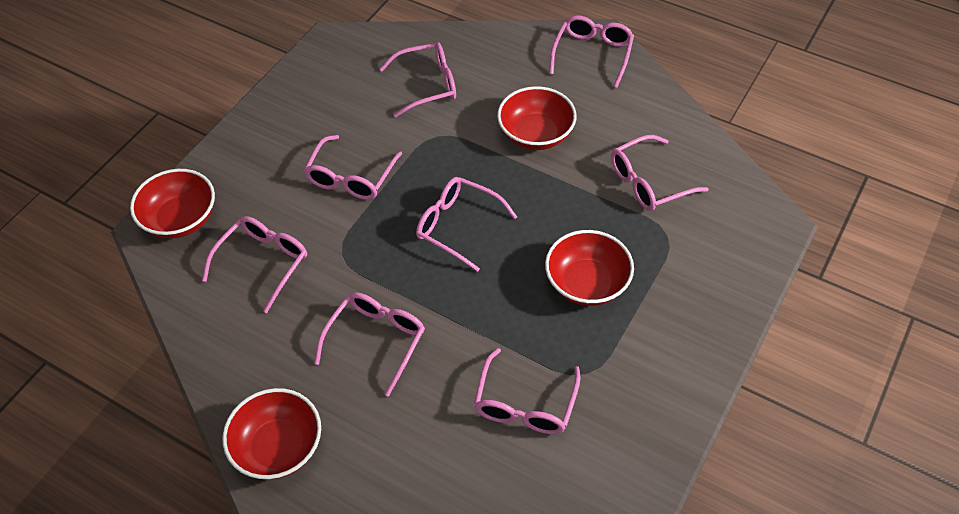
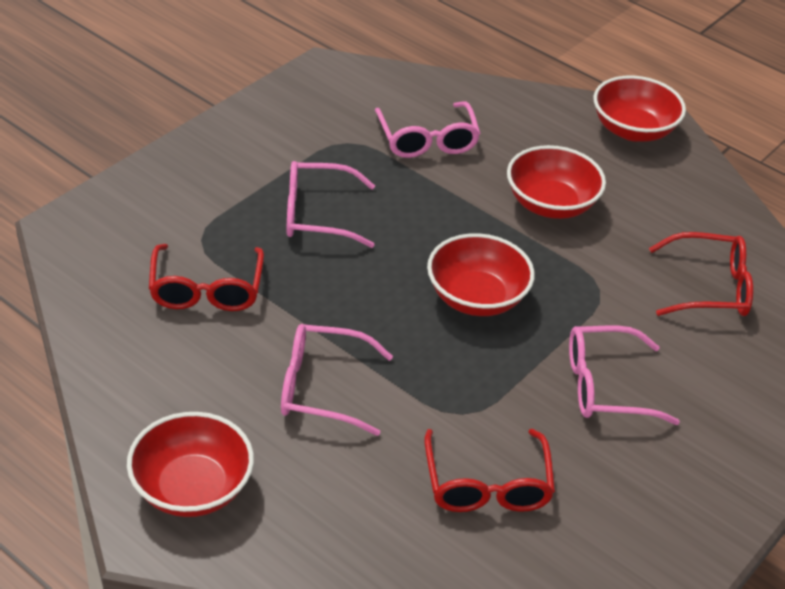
pink glasses: 8 -> 4
red glasses: 0 -> 3

